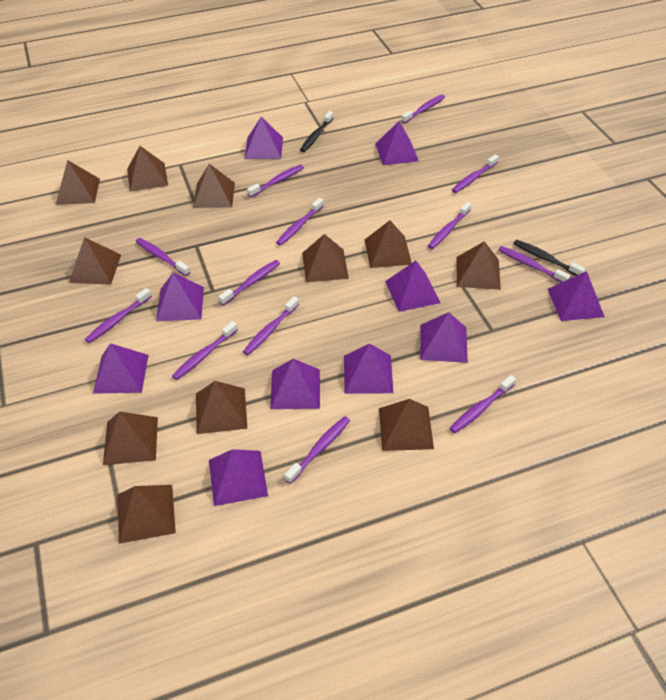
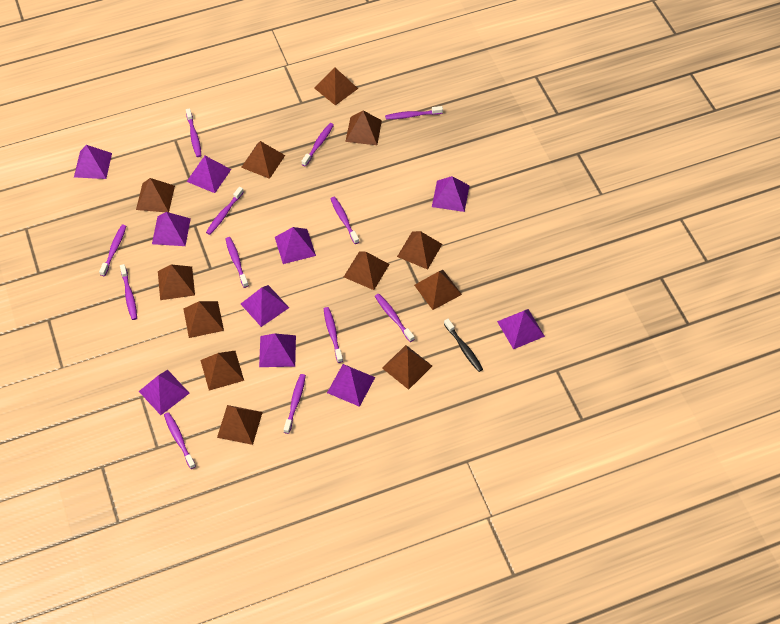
black toothbrush: 2 -> 1
brown pyramid: 11 -> 12
purple toothbrush: 13 -> 12

